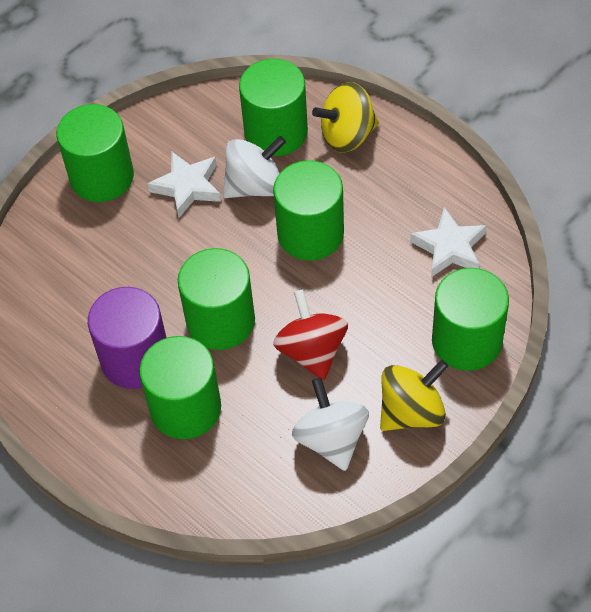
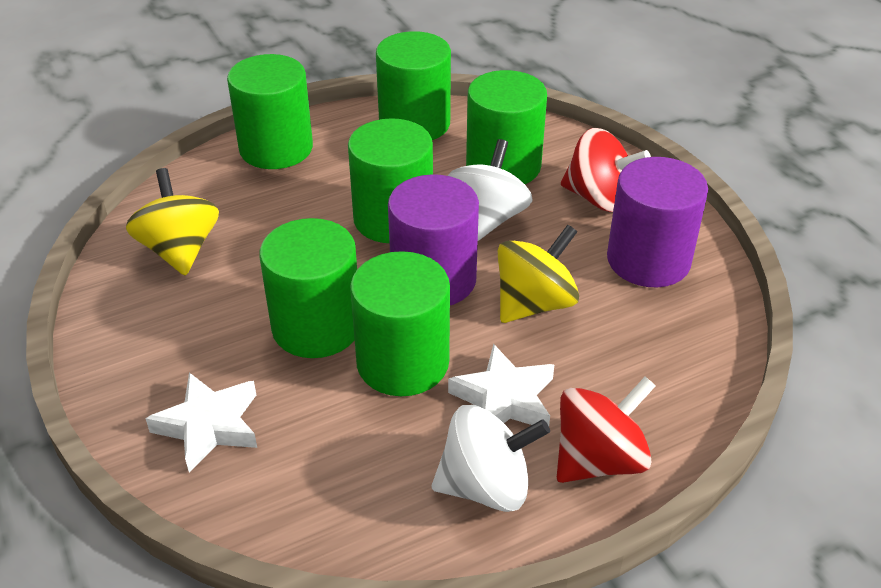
purple cylinder: 1 -> 2
red spinning top: 1 -> 2

